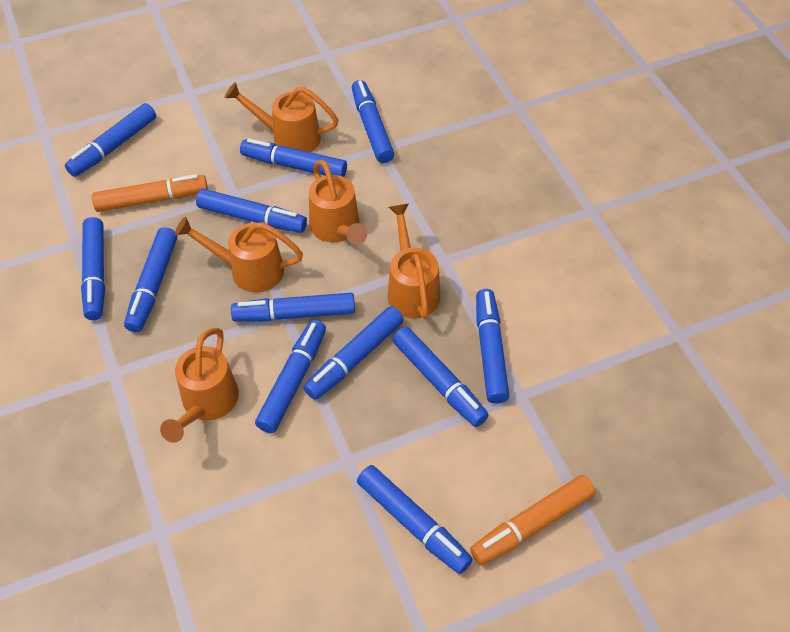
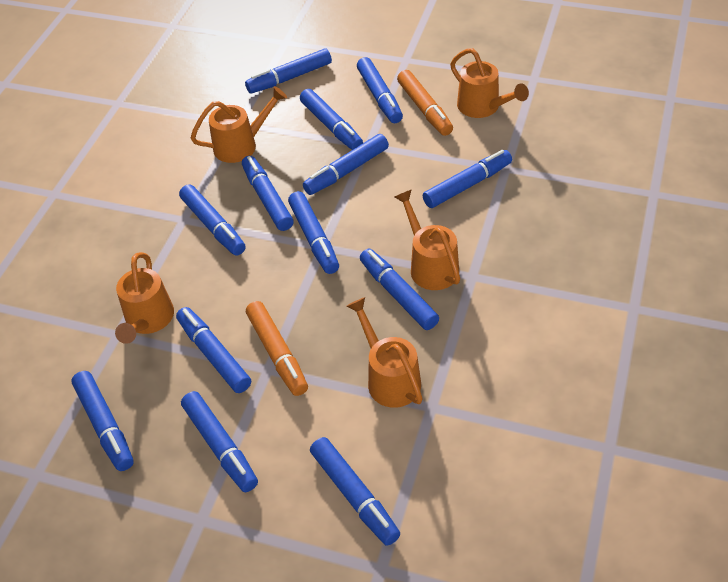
blue marker: 12 -> 13

